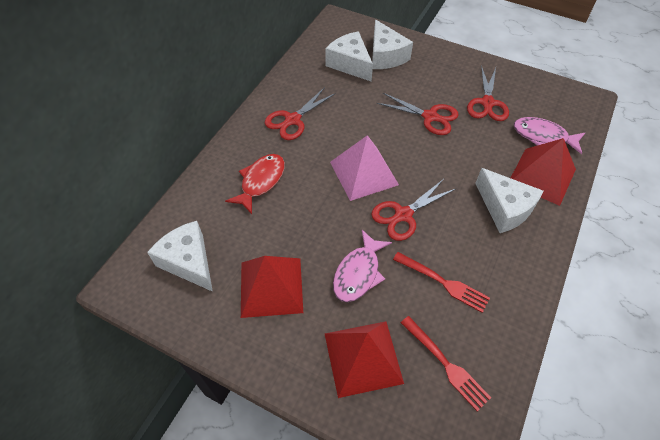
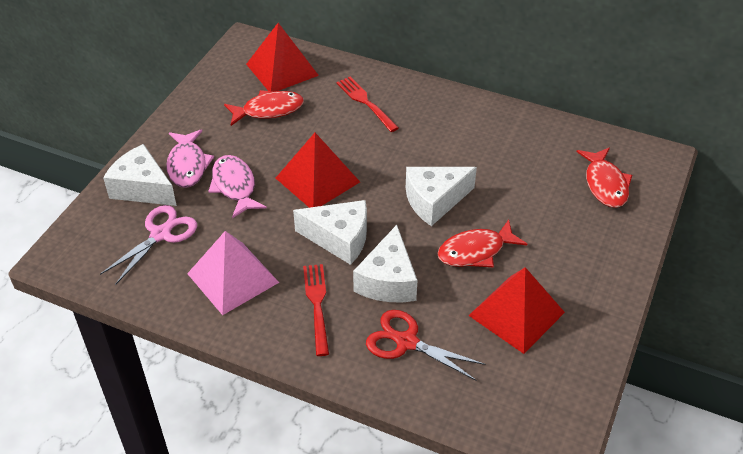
pink scissors: 0 -> 1
red fish: 1 -> 3
red scissors: 4 -> 1

